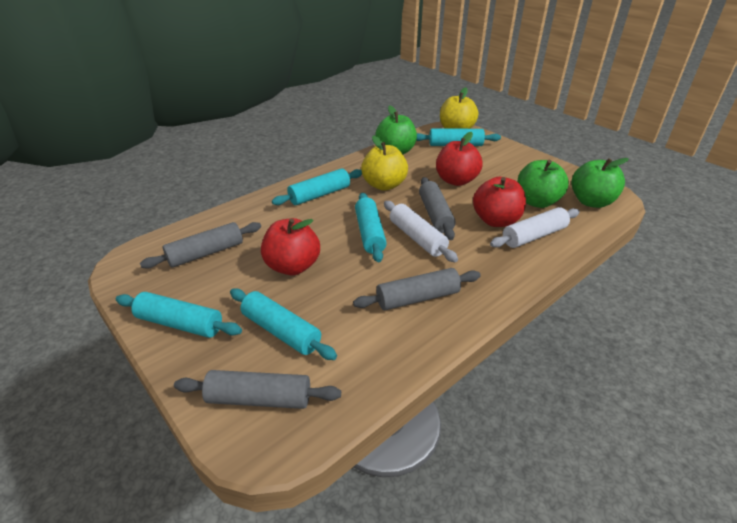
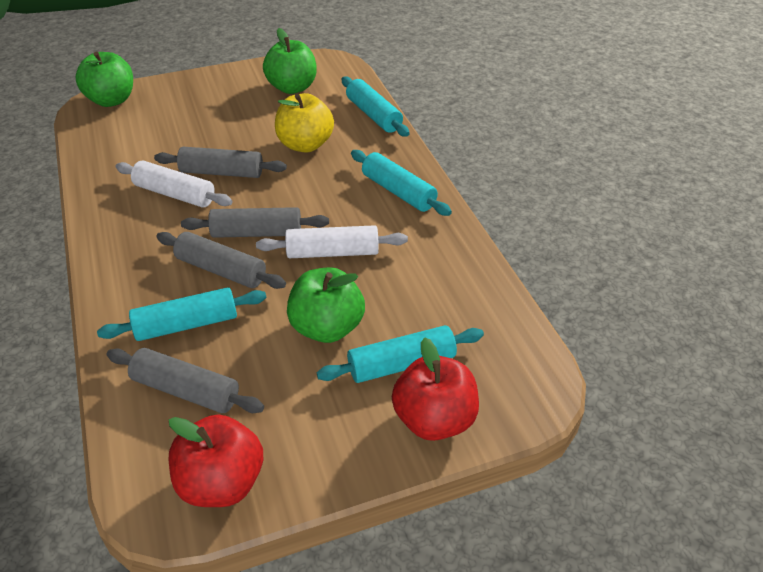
red apple: 3 -> 2
turquoise rolling pin: 5 -> 4
yellow apple: 2 -> 1

